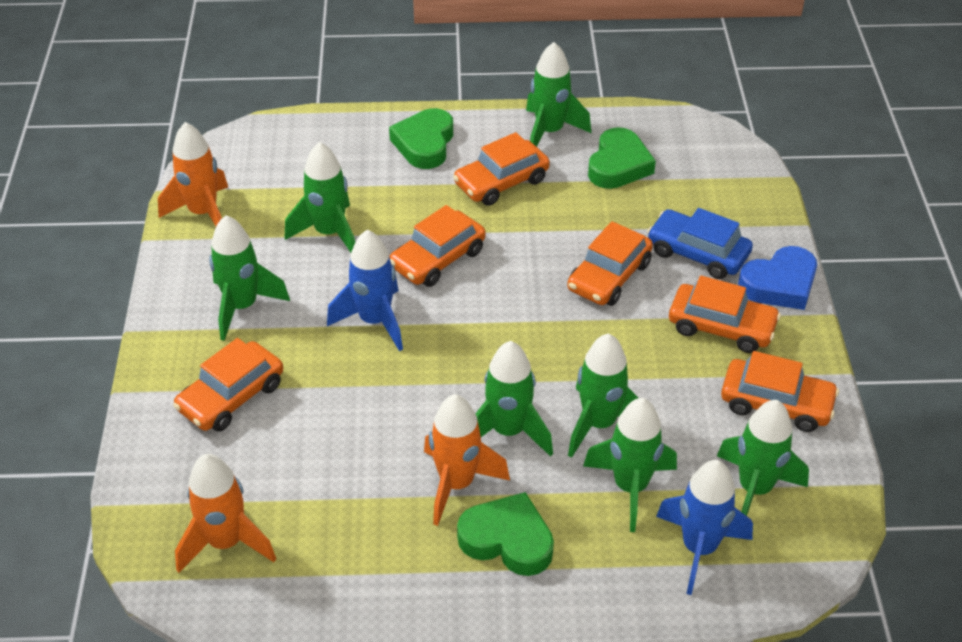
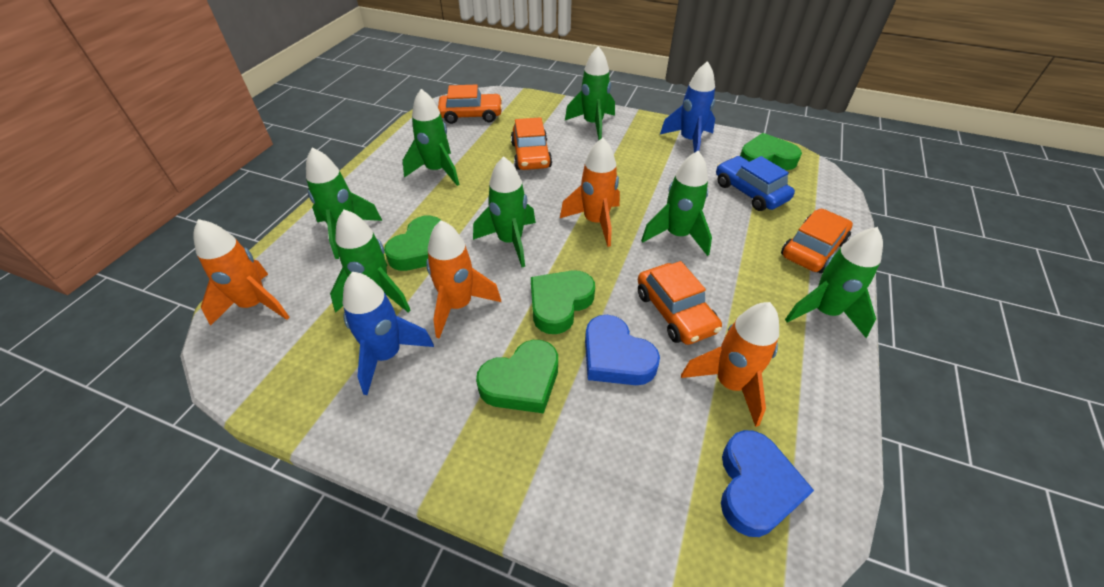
blue heart: 1 -> 2
green heart: 3 -> 4
orange car: 6 -> 4
orange rocket: 3 -> 4

